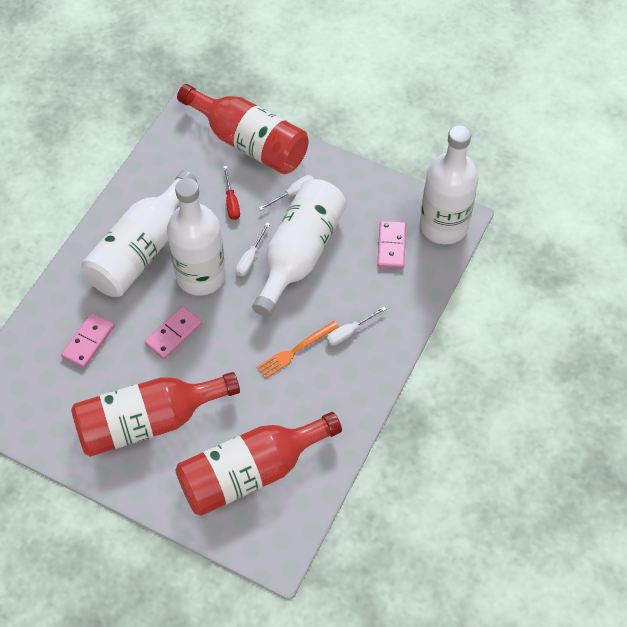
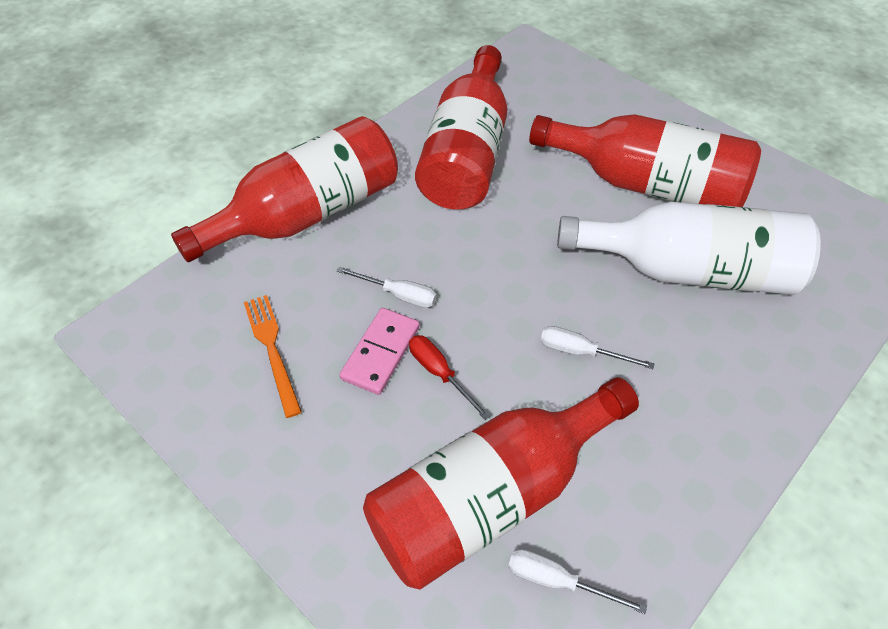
pink domino: 3 -> 1
red bottle: 3 -> 4
white bottle: 4 -> 1

